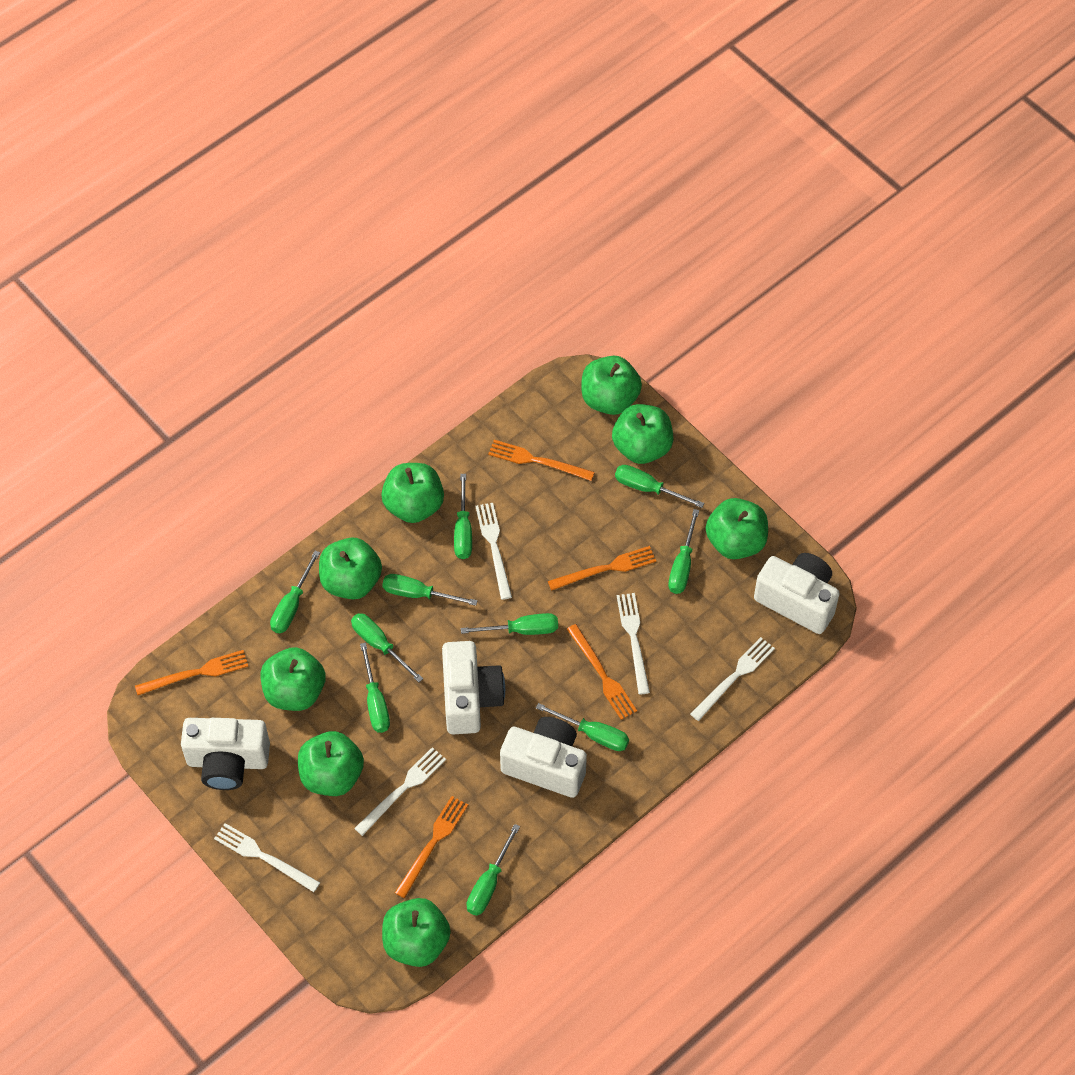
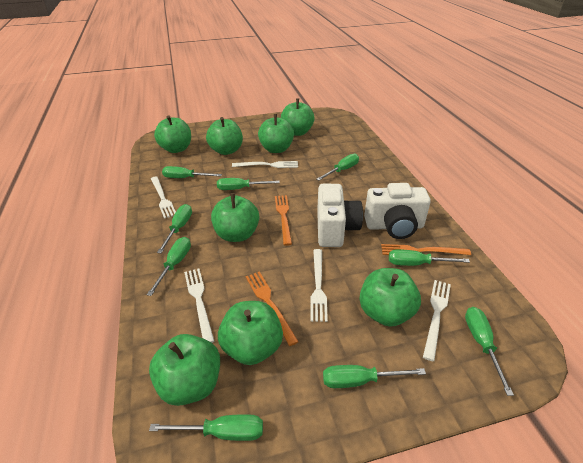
green screwdriver: 10 -> 9
orange fork: 5 -> 3
white camera: 4 -> 2

